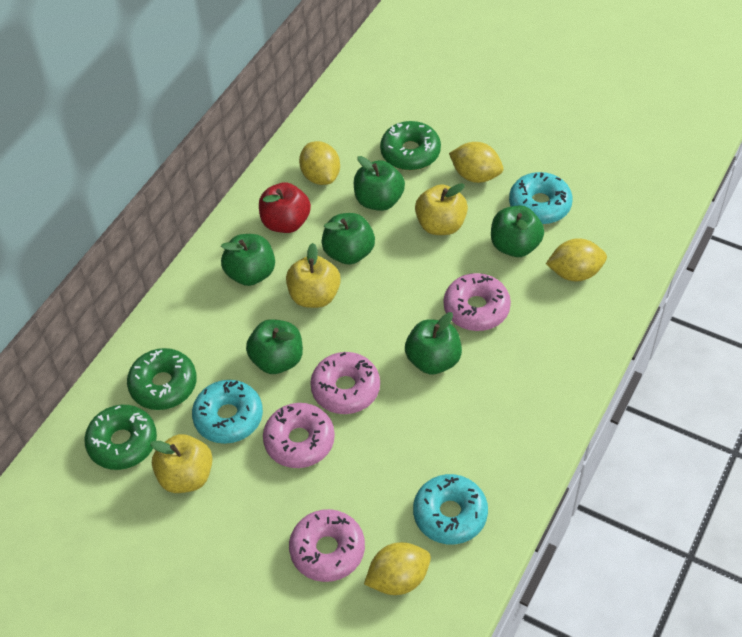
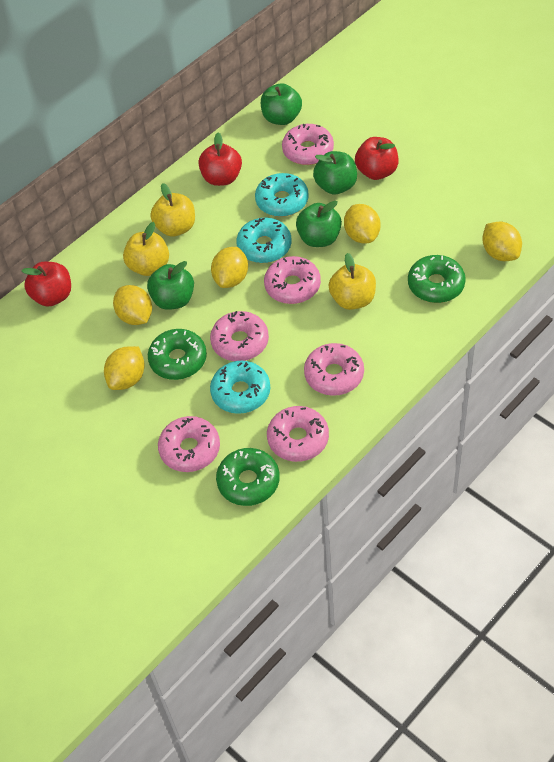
green apple: 6 -> 4
pink donut: 4 -> 6
red apple: 1 -> 3
yellow lemon: 4 -> 5

